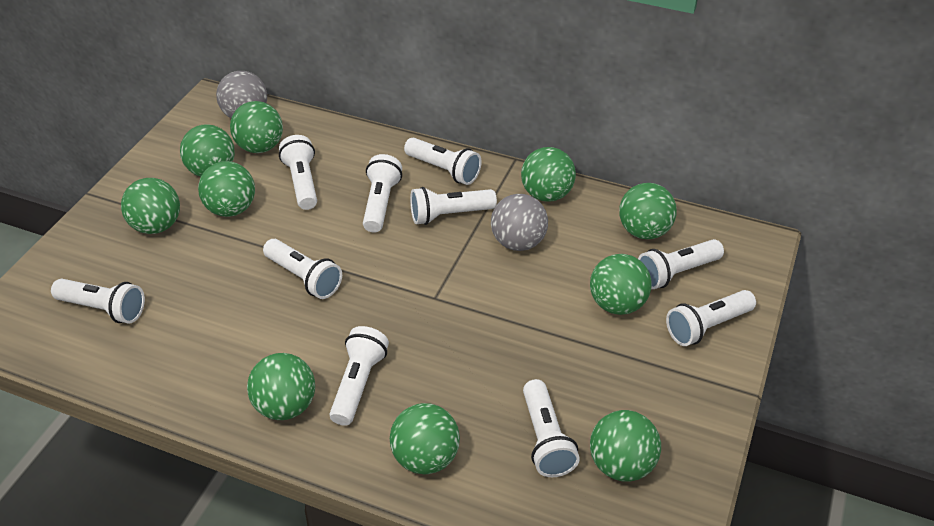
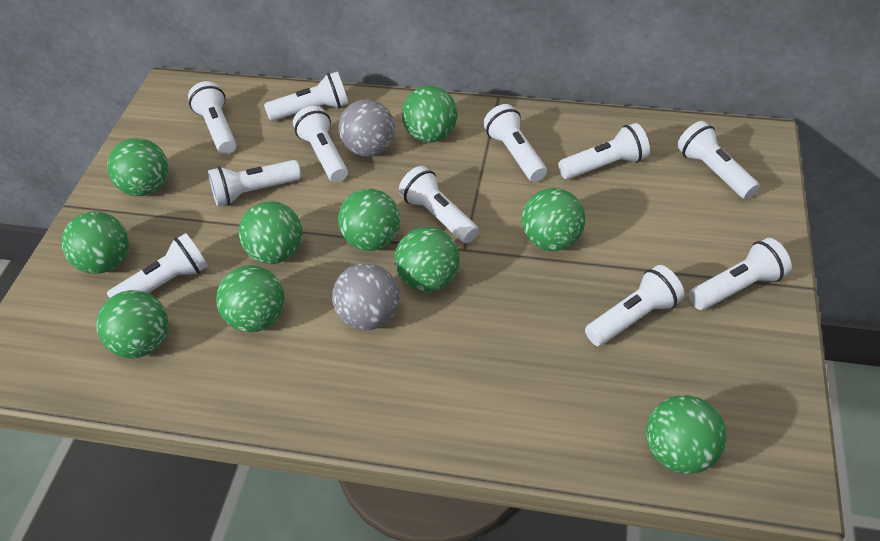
white flashlight: 10 -> 11

